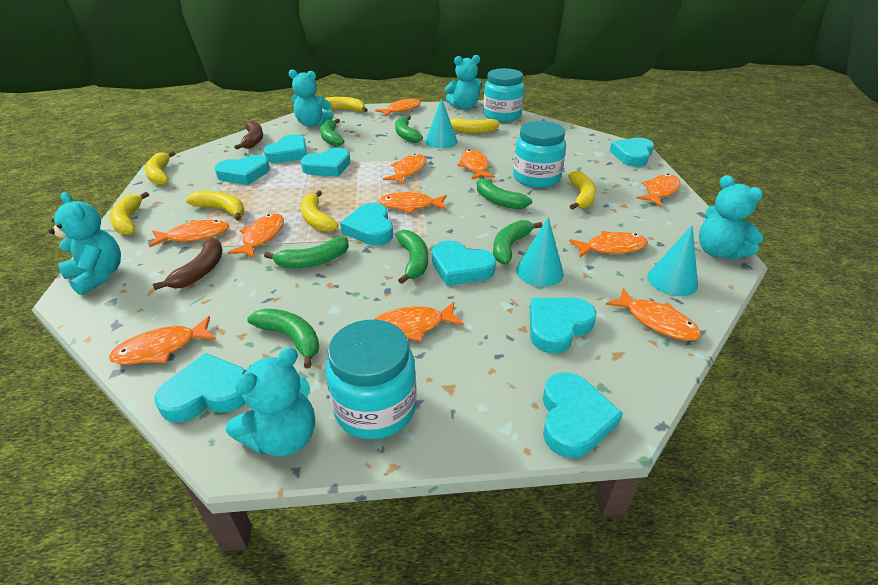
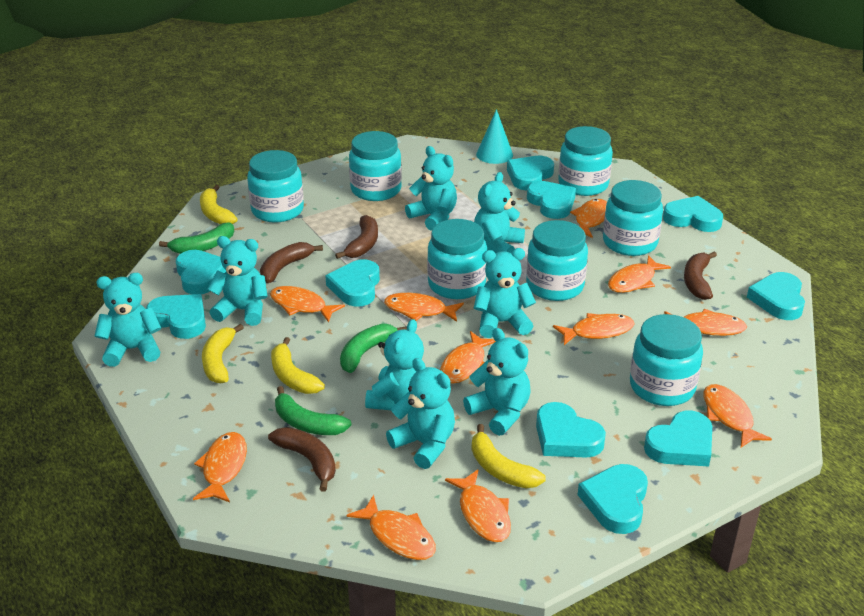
brown banana: 2 -> 4
green banana: 7 -> 3
turquoise cone: 3 -> 1
turquoise heart: 9 -> 10
turquoise jar: 3 -> 7
turquoise teddy bear: 5 -> 8
yellow banana: 7 -> 4

